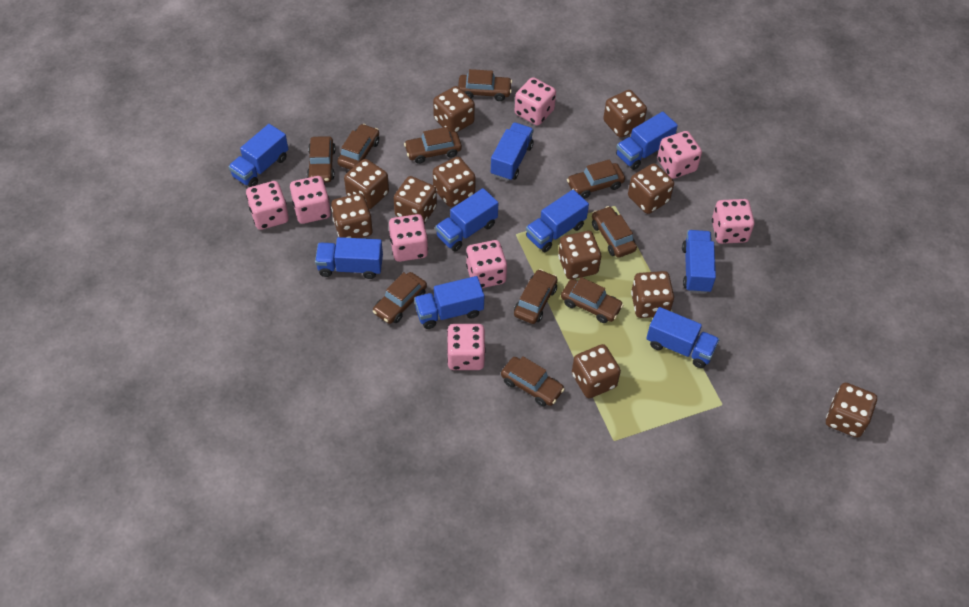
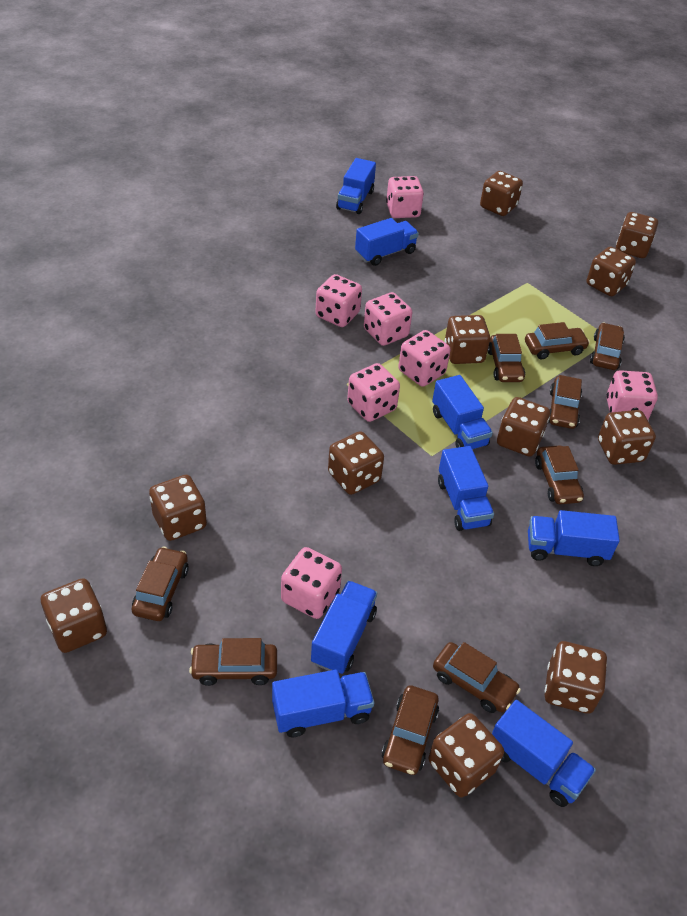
blue truck: 9 -> 8
brown car: 10 -> 9
pink dice: 8 -> 7

